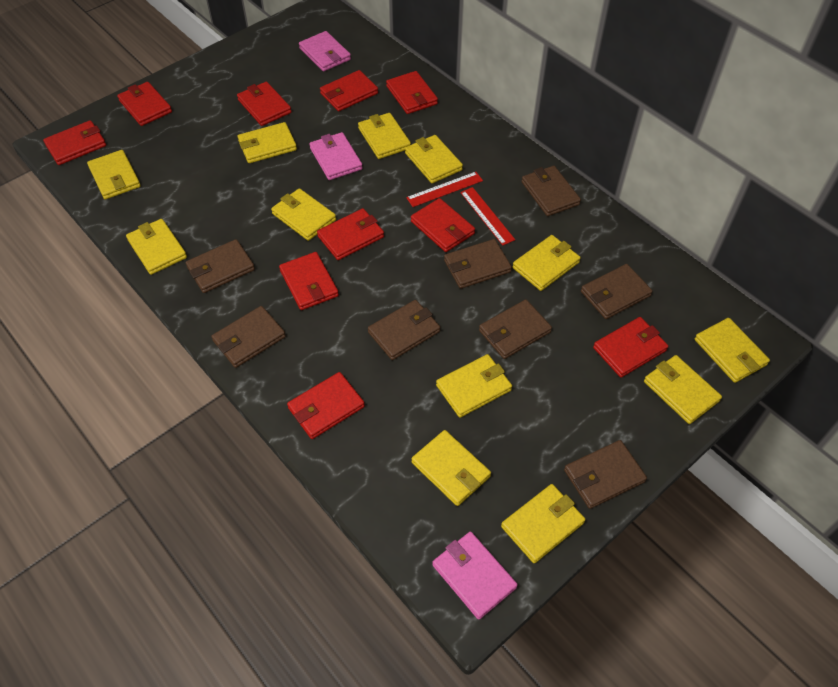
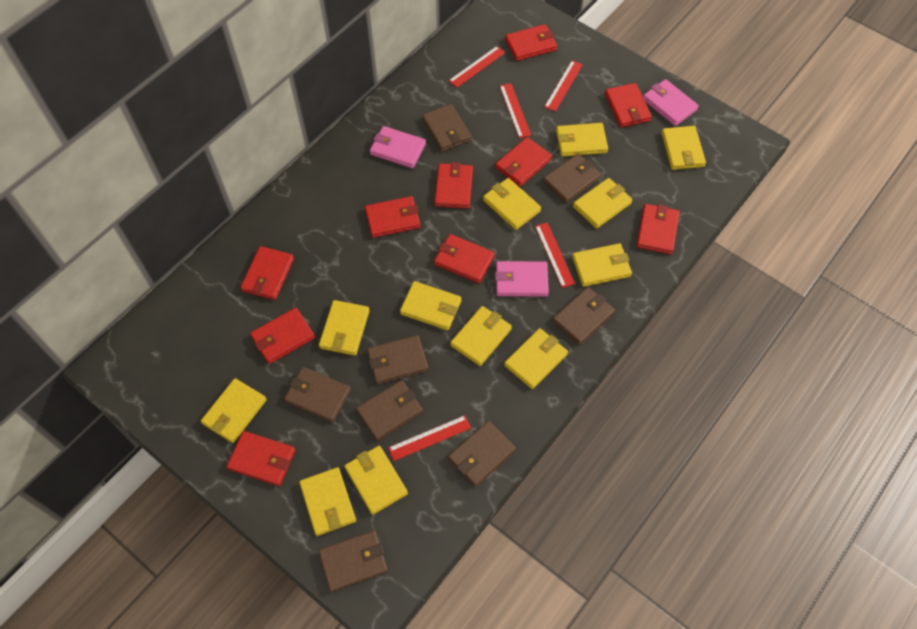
red ruler: 2 -> 5

